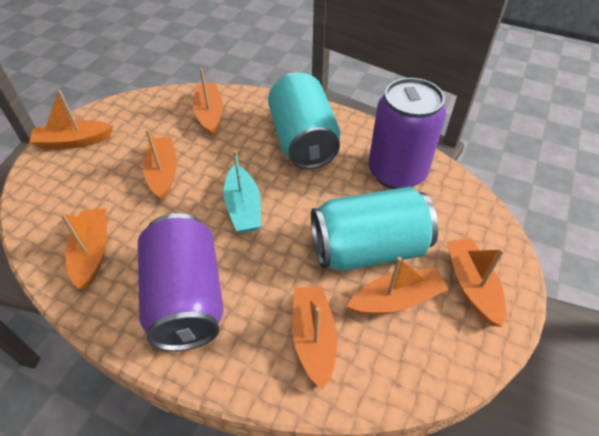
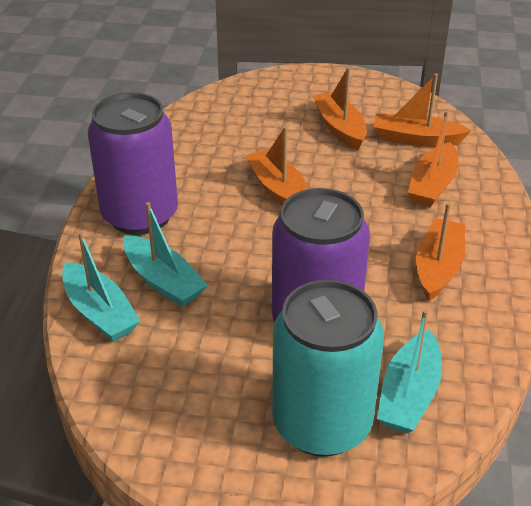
orange boat: 7 -> 5
turquoise boat: 1 -> 3
turquoise can: 2 -> 1

